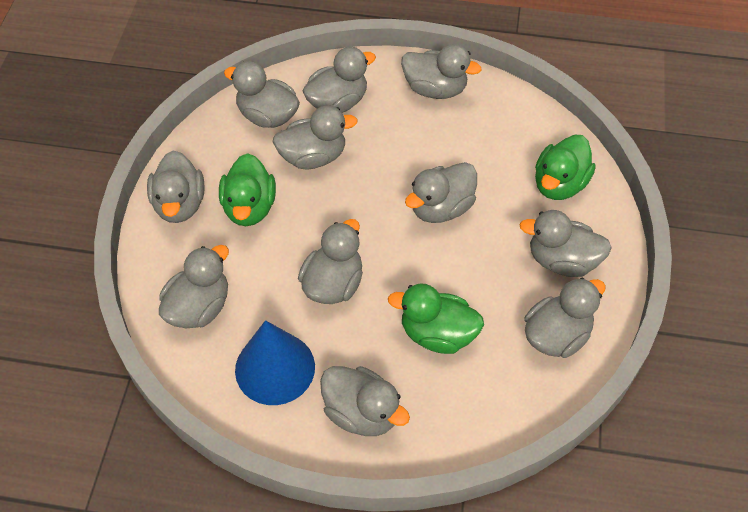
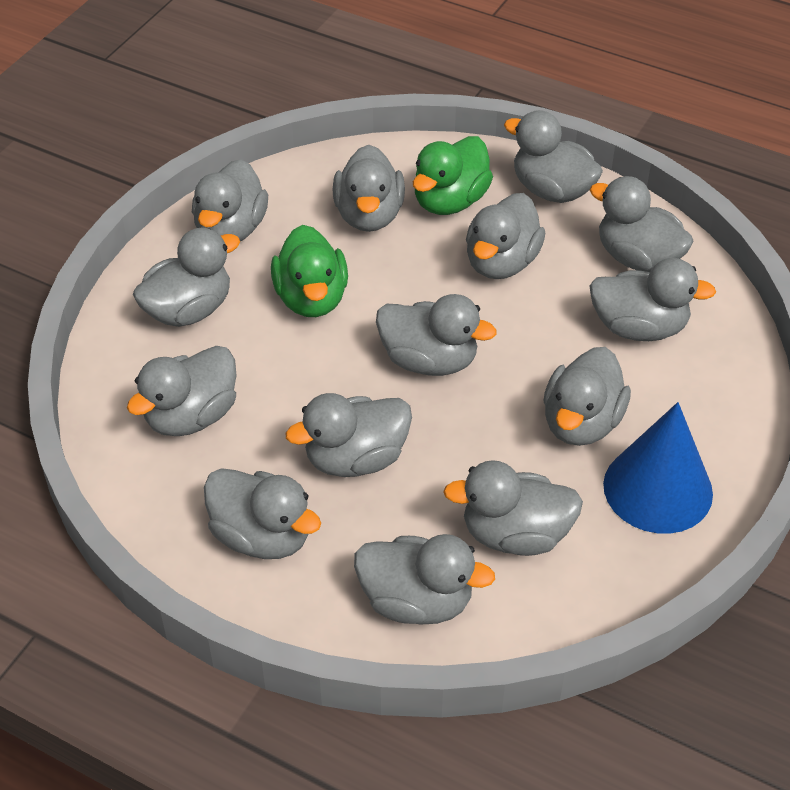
green duck: 3 -> 2
grey duck: 11 -> 14

